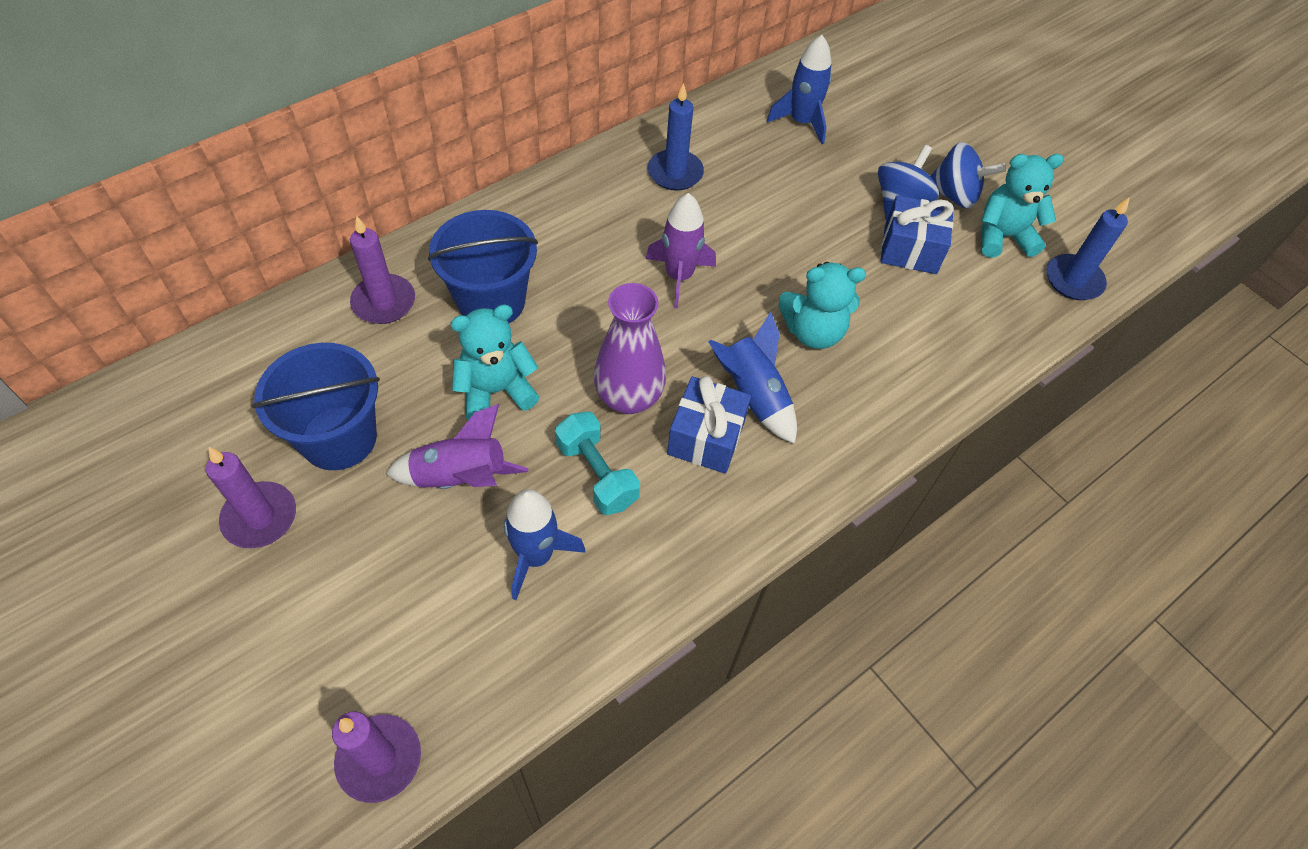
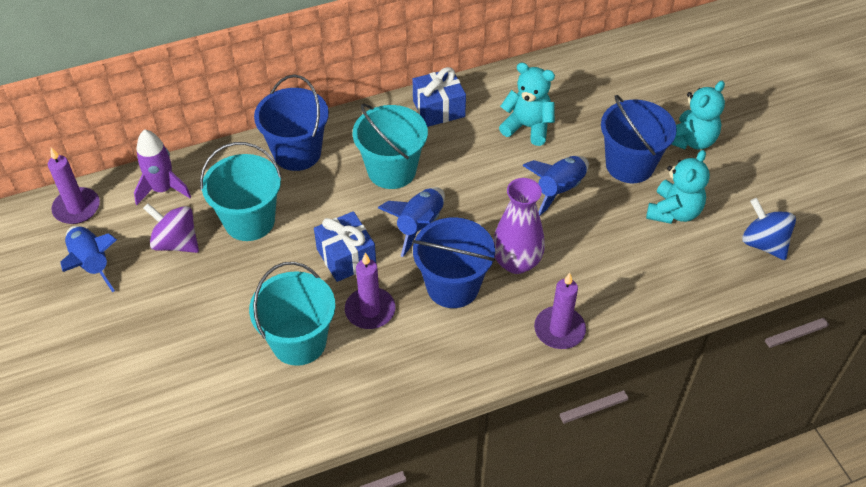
blue bucket: 2 -> 3
blue candle: 2 -> 0
blue spinning top: 2 -> 1
purple rocket: 2 -> 1
purple spinning top: 0 -> 1
turquoise bucket: 0 -> 3
turquoise dumbbell: 1 -> 0

